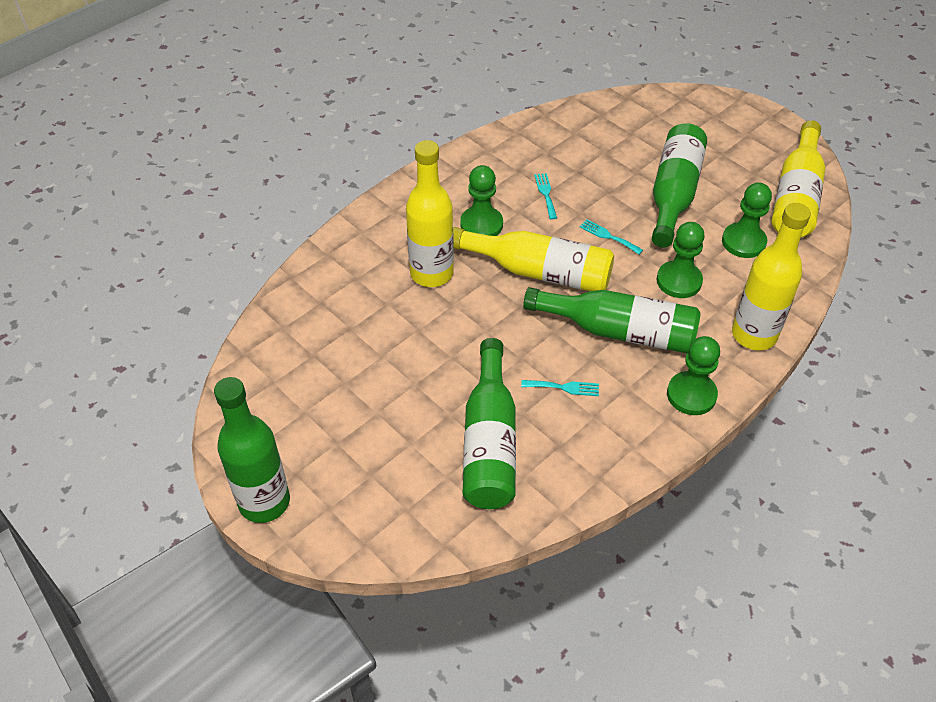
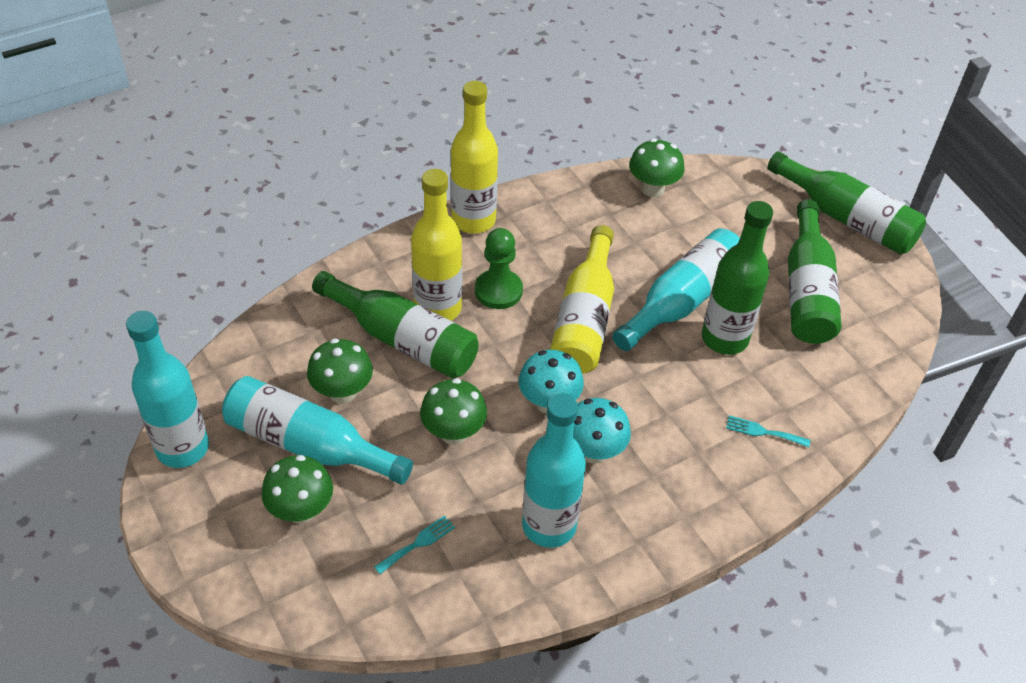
green mushroom: 0 -> 4
green pawn: 4 -> 1
turquoise bottle: 0 -> 4
turquoise fork: 3 -> 2
turquoise mushroom: 0 -> 2
yellow bottle: 4 -> 3

